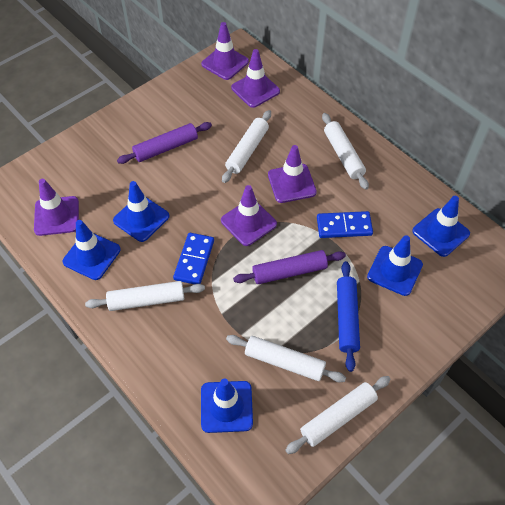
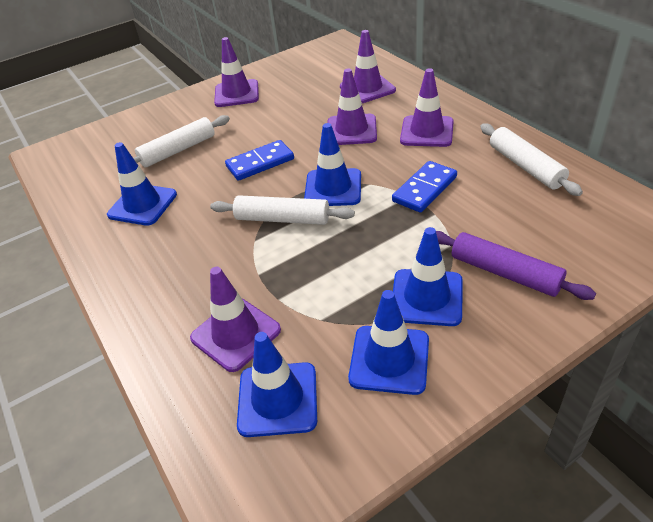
blue rolling pin: 1 -> 0
purple rolling pin: 2 -> 1
white rolling pin: 5 -> 3

